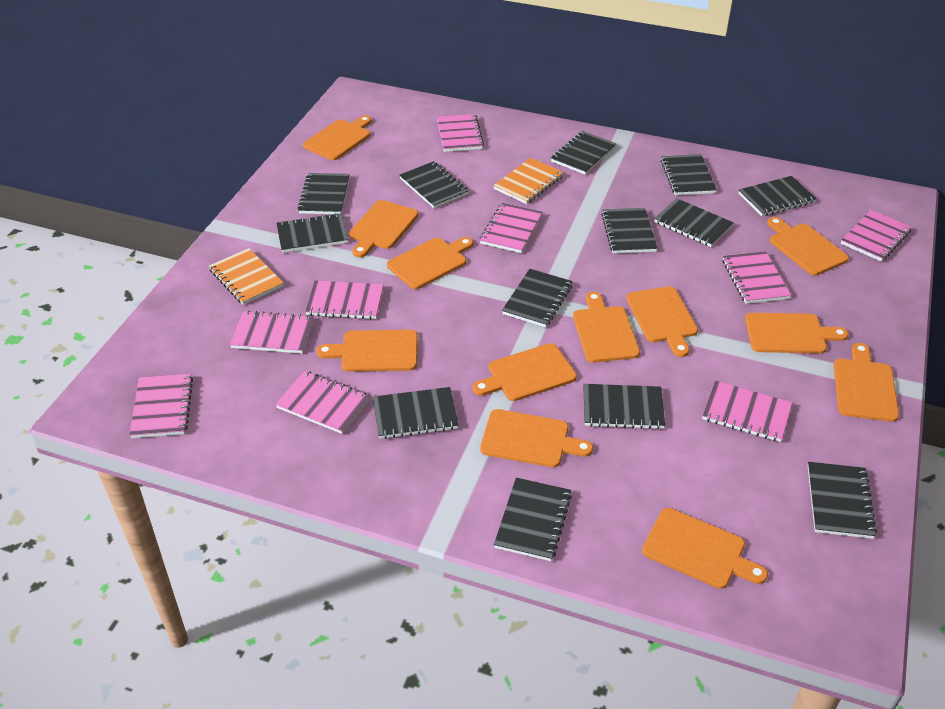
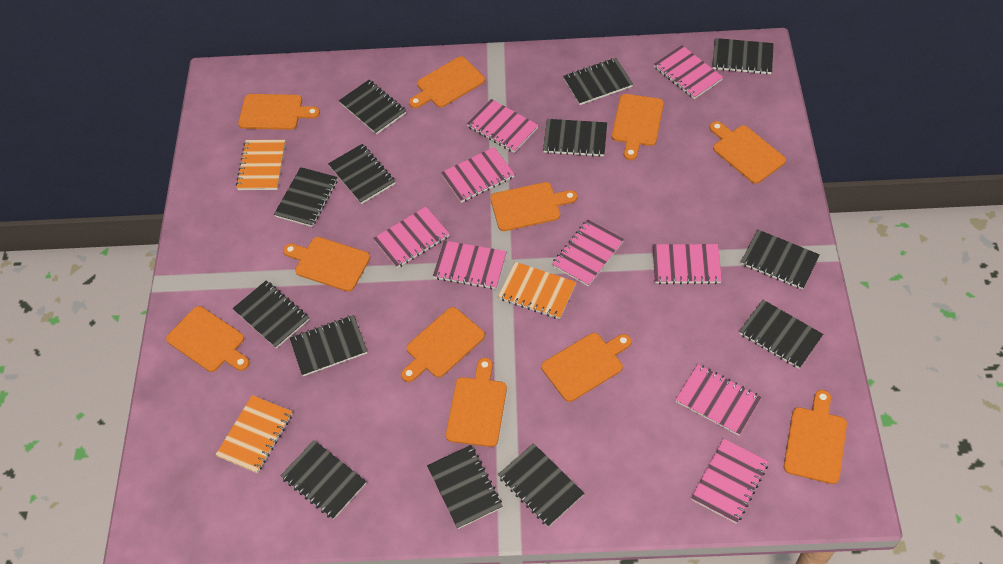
orange cutting board: 12 -> 11
orange notebook: 2 -> 3

